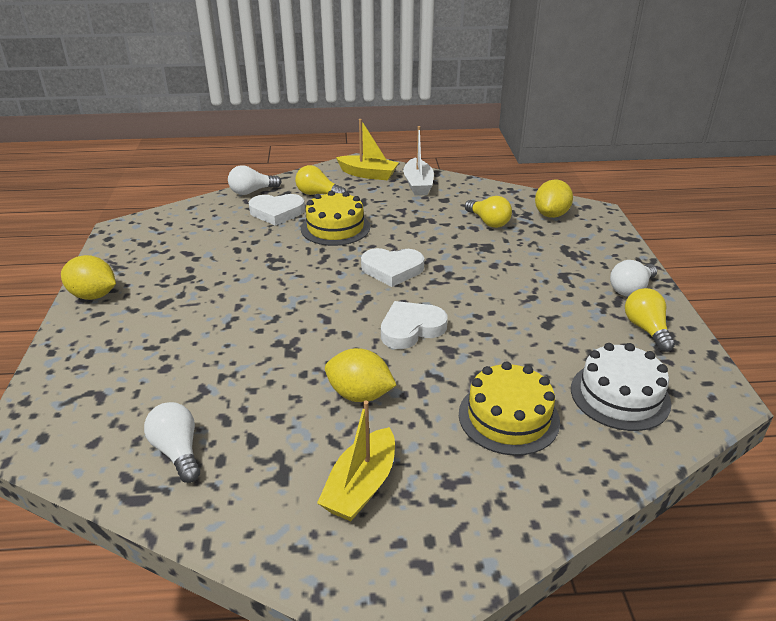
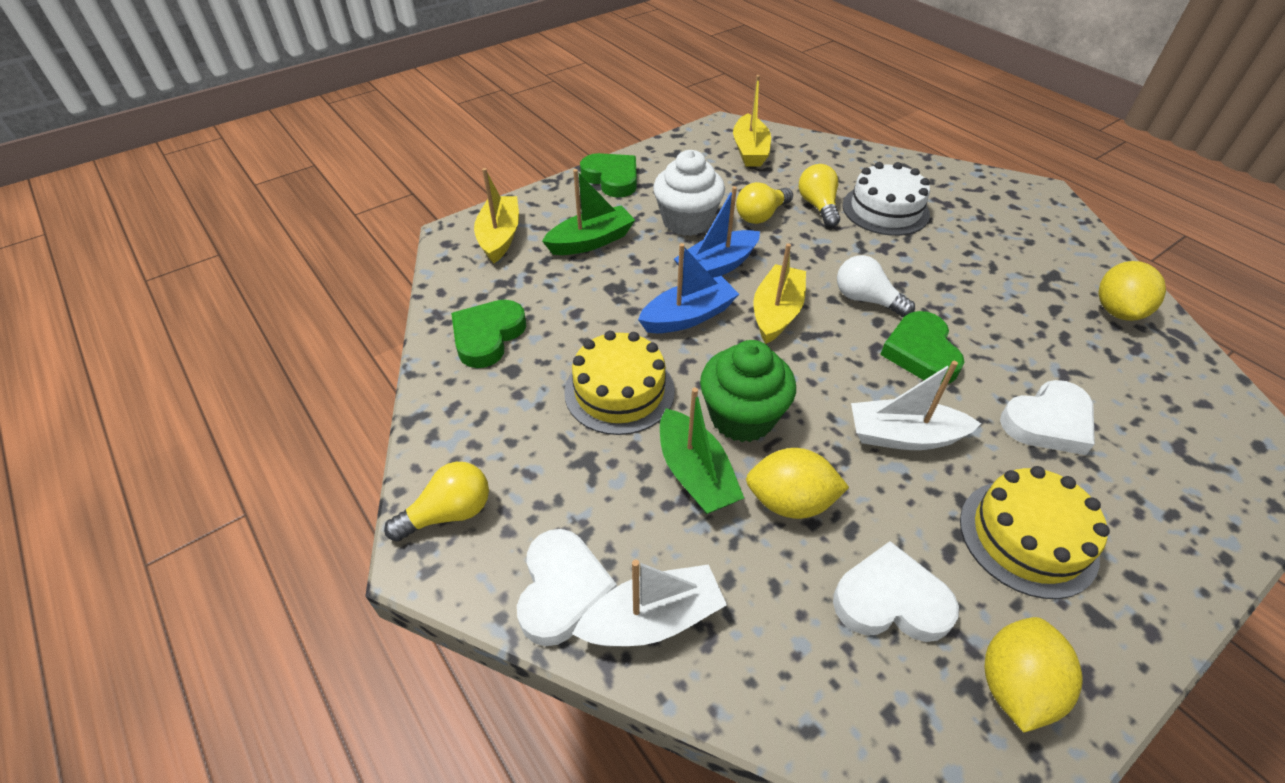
blue boat: 0 -> 2
green boat: 0 -> 2
green cupcake: 0 -> 1
green heart: 0 -> 3
white boat: 1 -> 2
white cupcake: 0 -> 1
white light bulb: 3 -> 1
yellow boat: 2 -> 3

